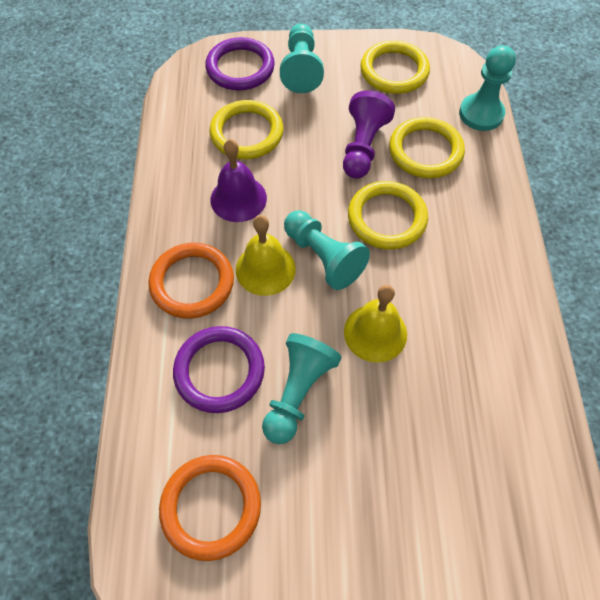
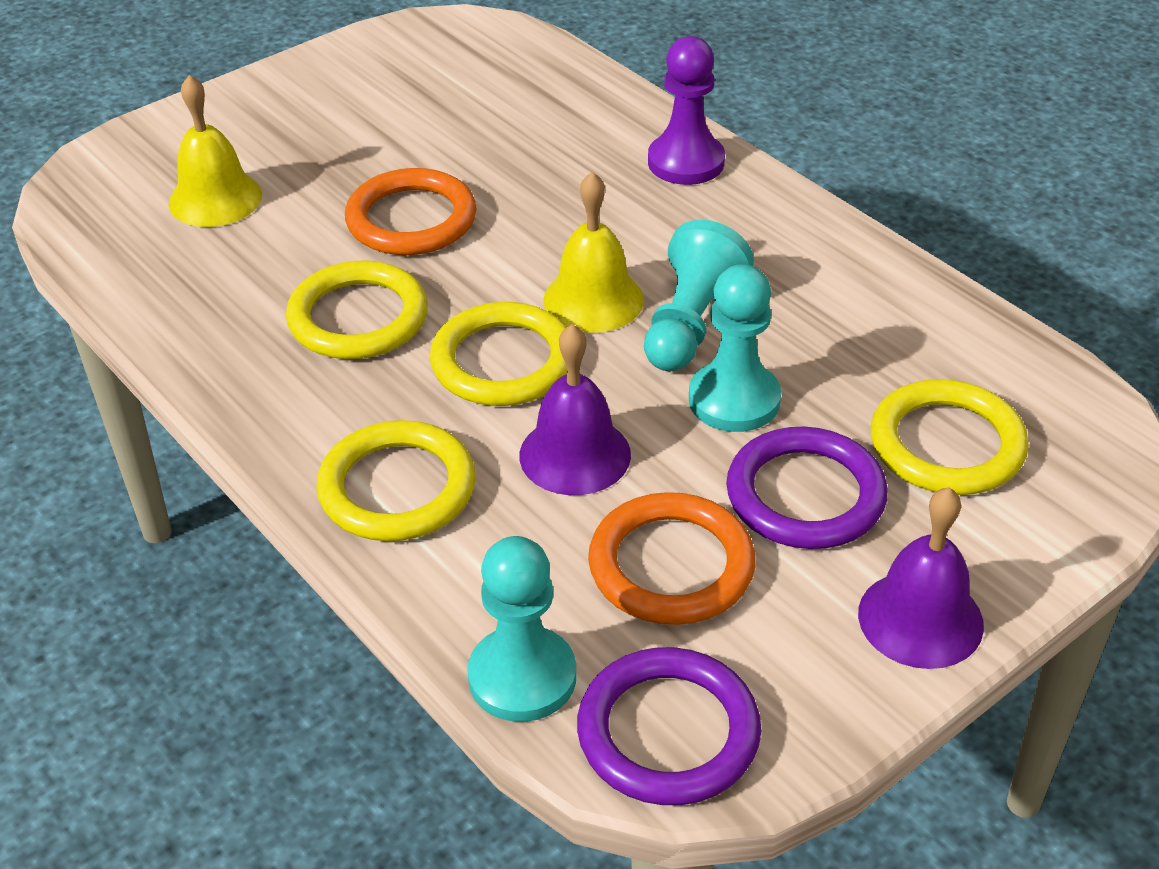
purple bell: 1 -> 2
turquoise pawn: 4 -> 3

